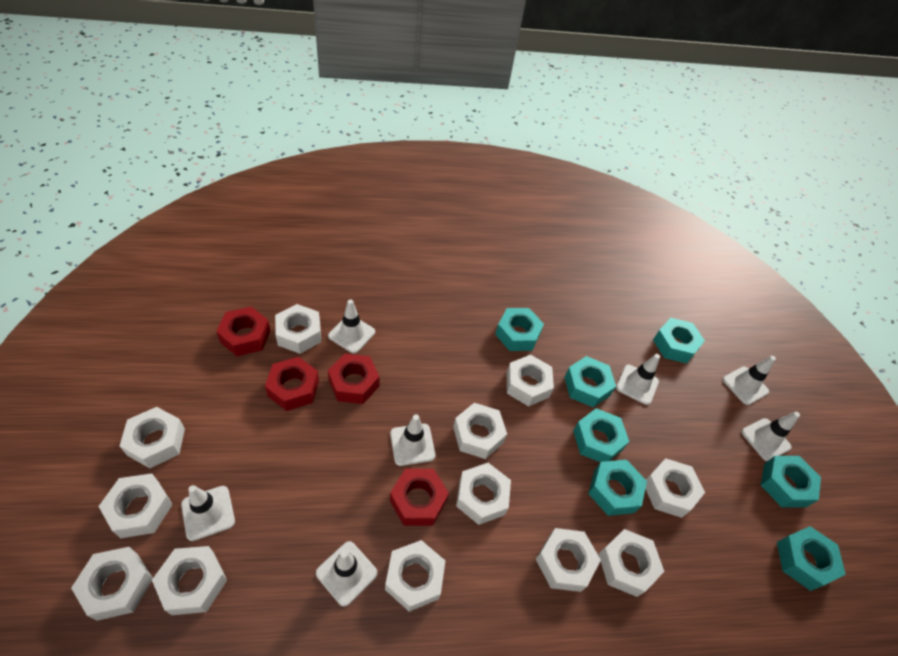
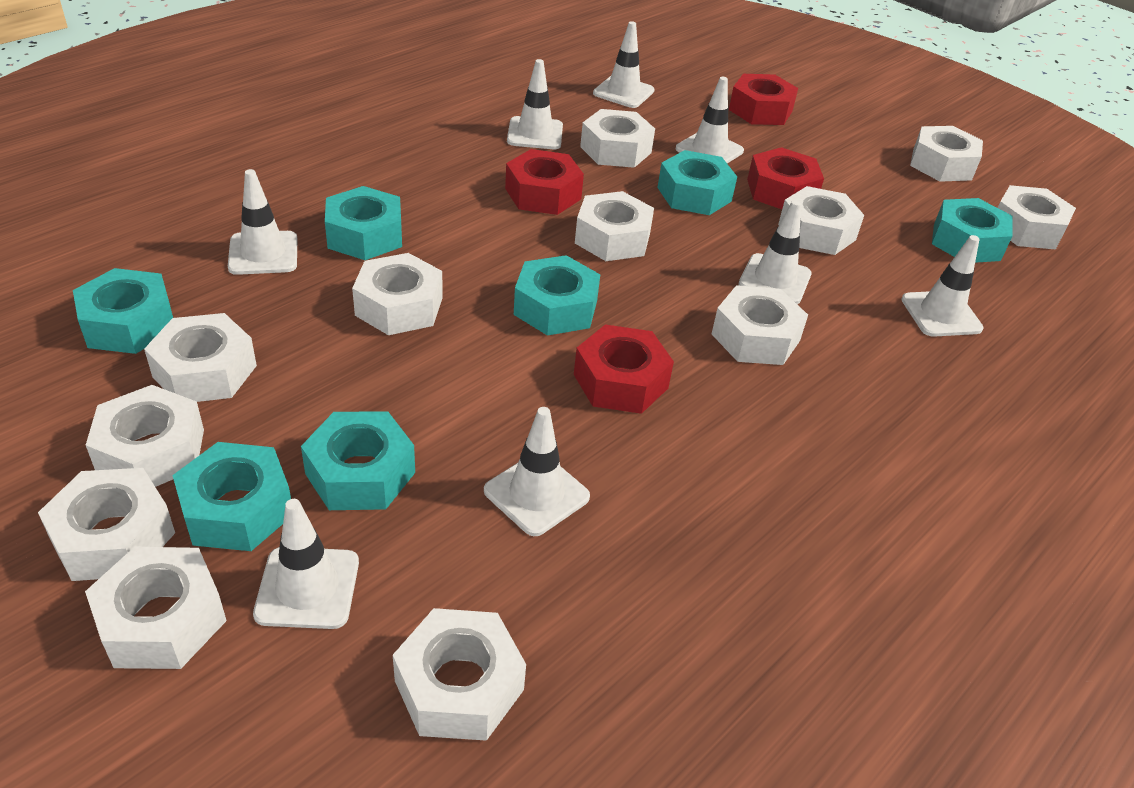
white traffic cone: 7 -> 8

